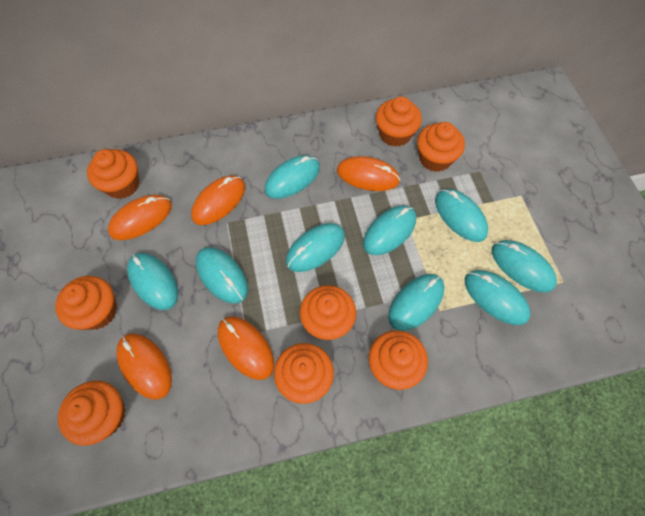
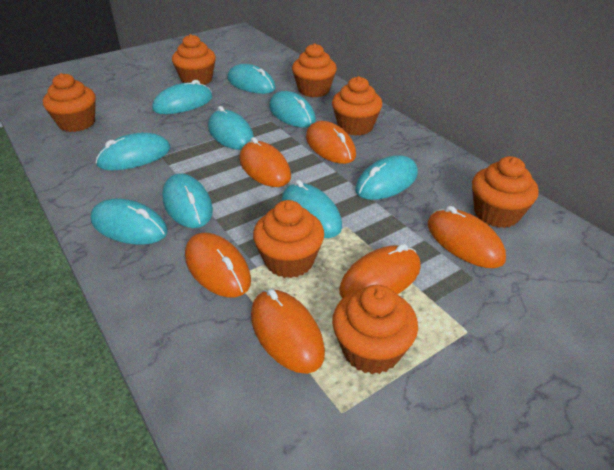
orange cupcake: 8 -> 7
orange mouse: 5 -> 6

